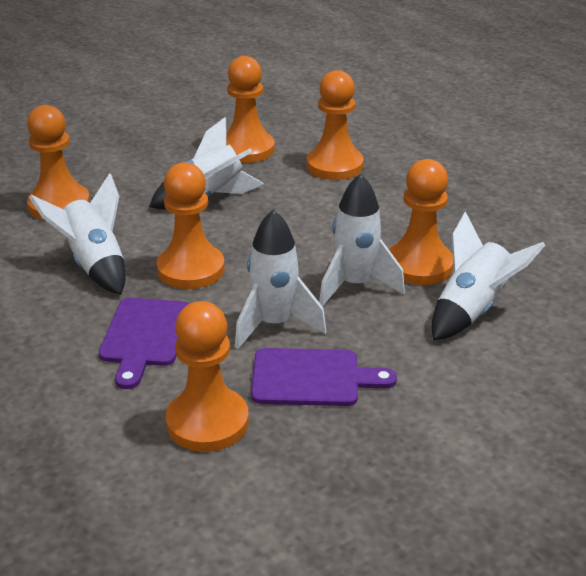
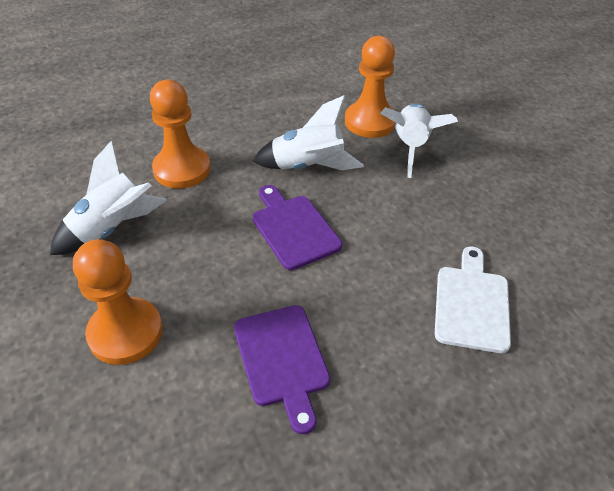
orange pawn: 6 -> 3
white cutting board: 0 -> 1
white rocket: 5 -> 3

